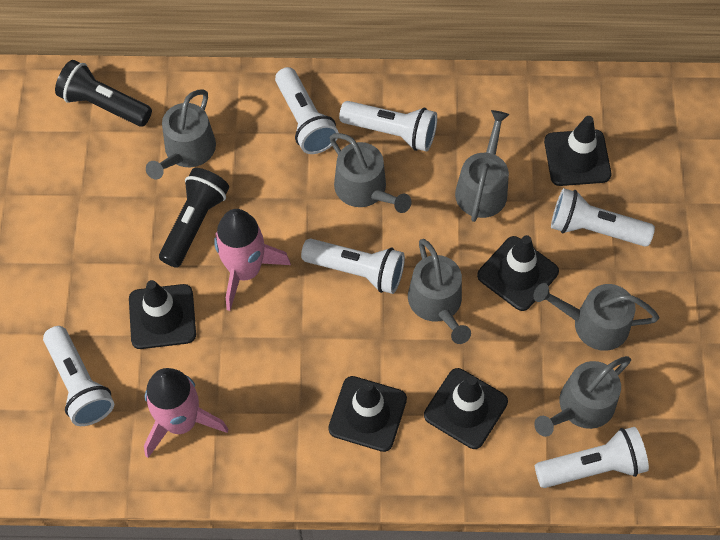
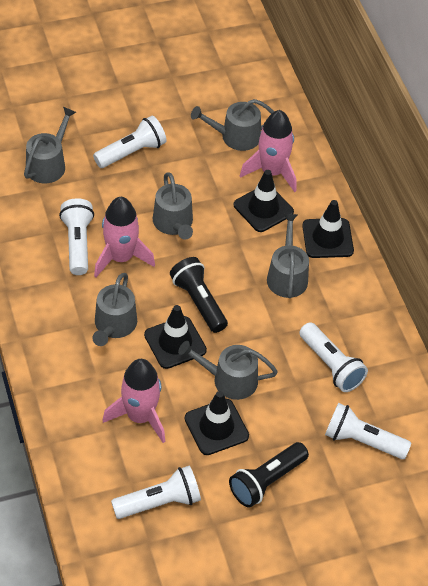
black traffic cone: 5 -> 4
pink rocket: 2 -> 3
white flashlight: 6 -> 5

